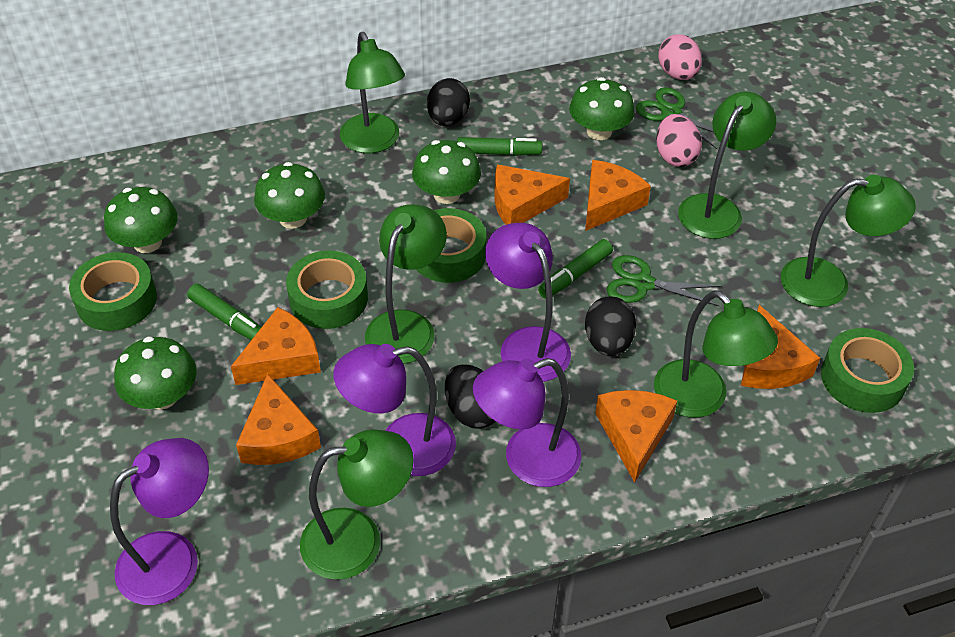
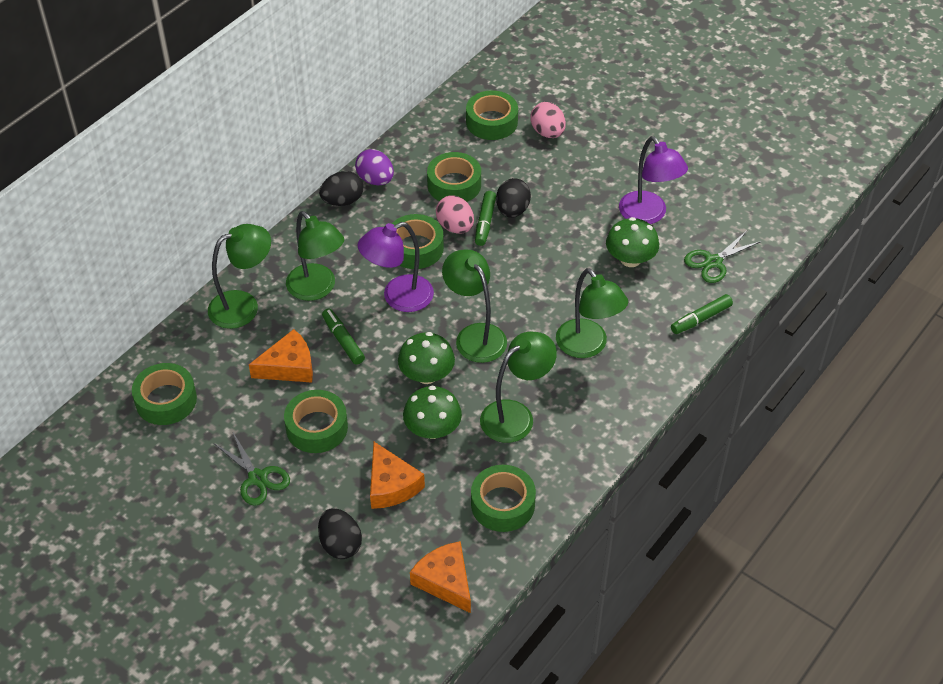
green lamp: 6 -> 5
green mushroom: 5 -> 3
green tape: 4 -> 6
orange cheese: 6 -> 3
purple egg: 0 -> 1
purple lamp: 4 -> 2

